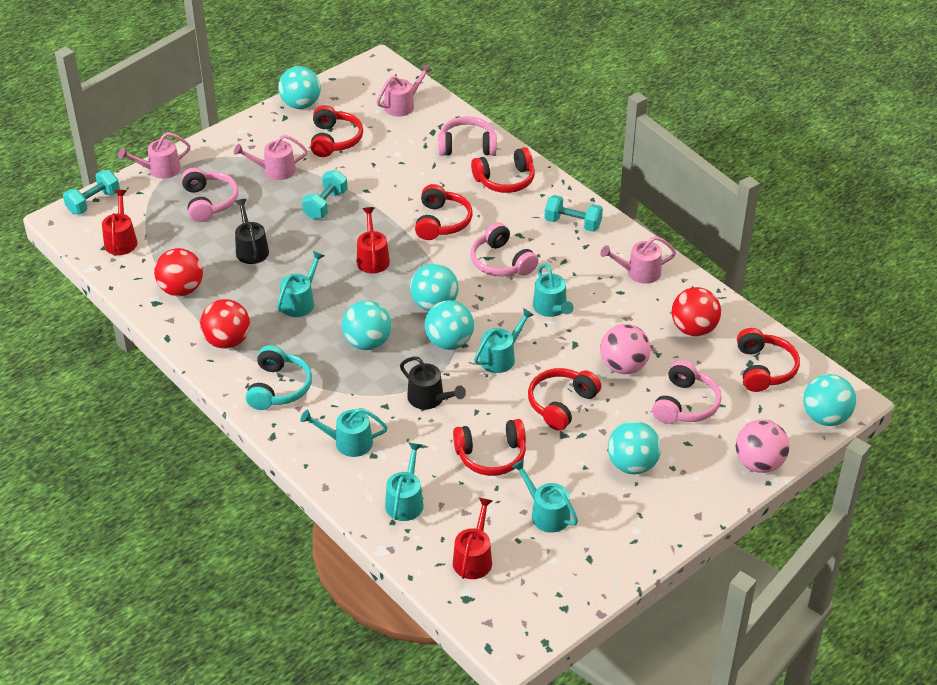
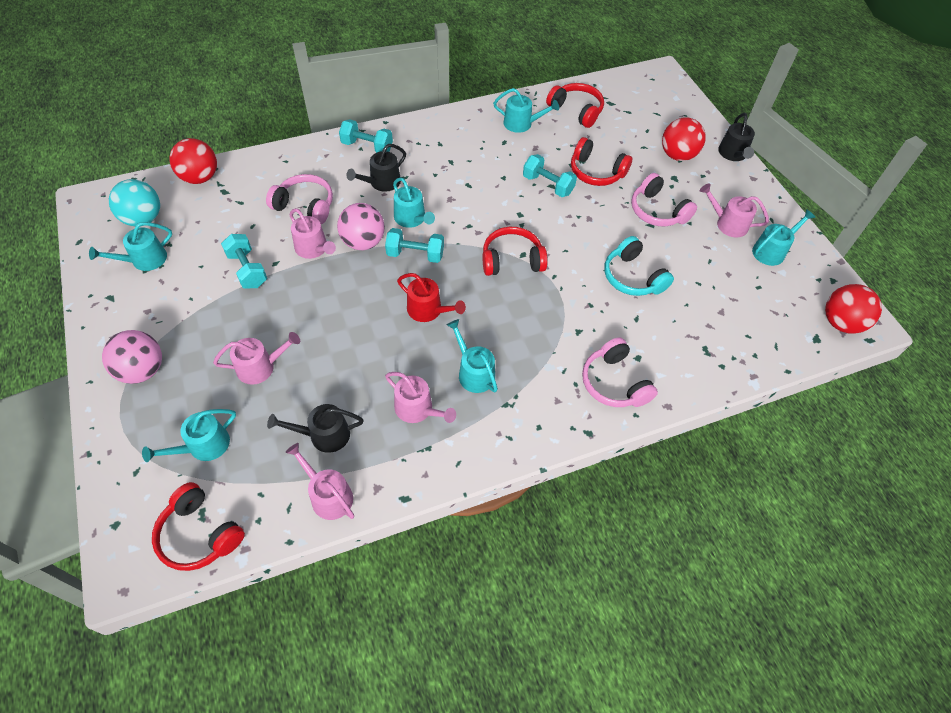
black watering can: 2 -> 3
pink headphones: 4 -> 3
pink watering can: 4 -> 5
red headphones: 6 -> 4
red watering can: 3 -> 1
turquoise ball: 6 -> 1
turquoise dumbbell: 3 -> 4

